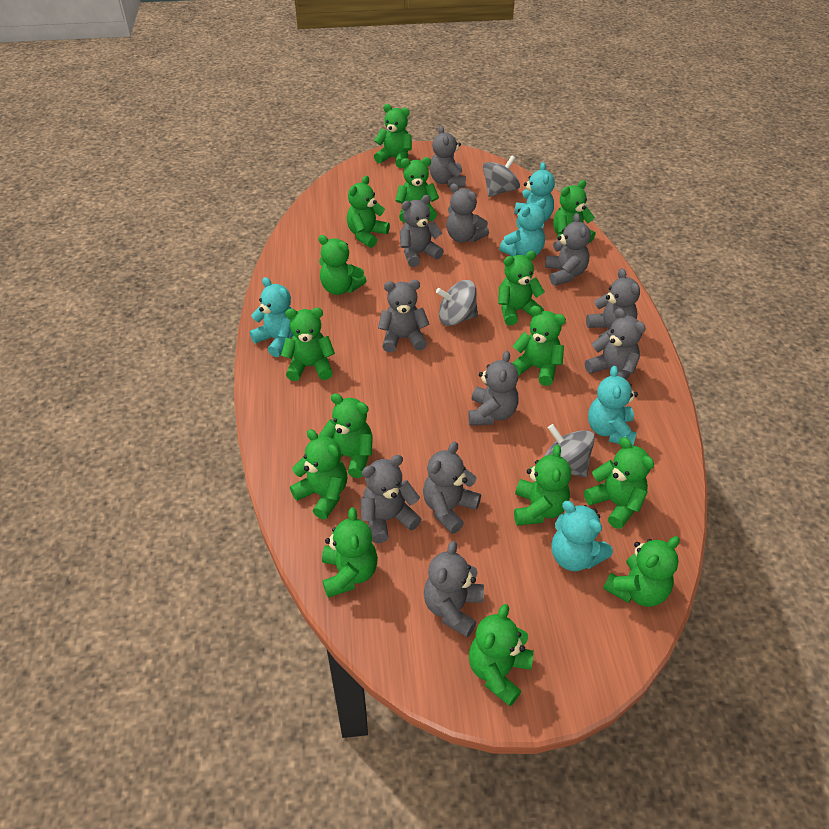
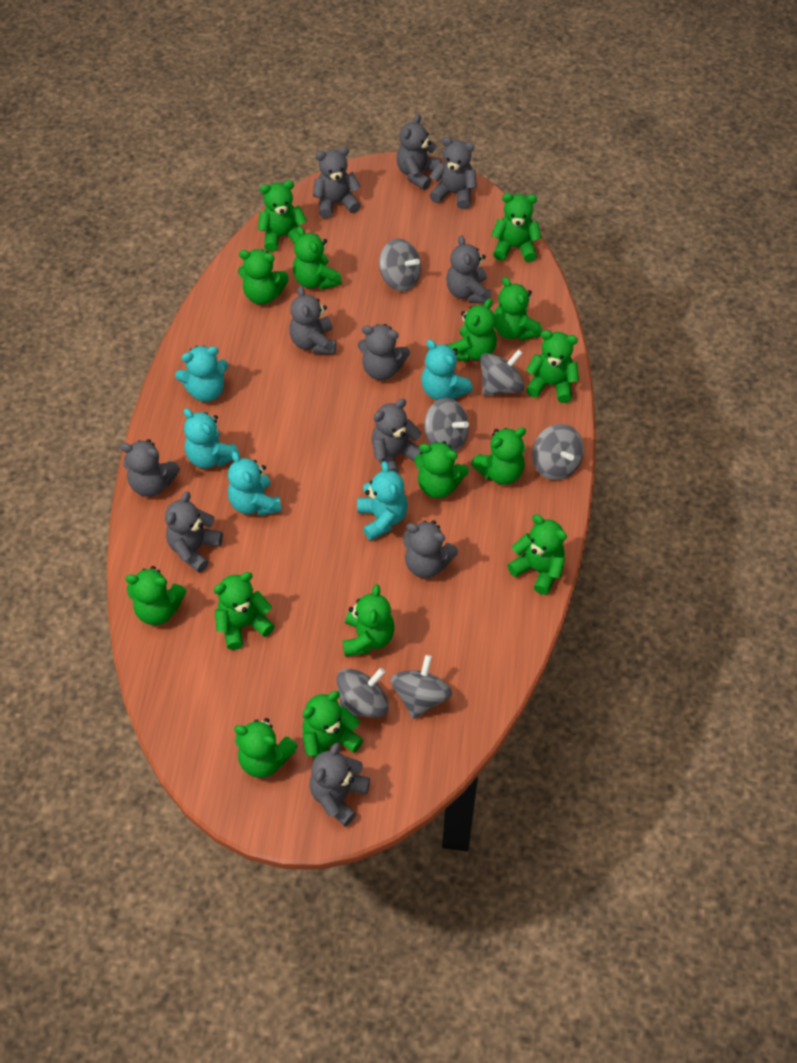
grey spinning top: 3 -> 6

